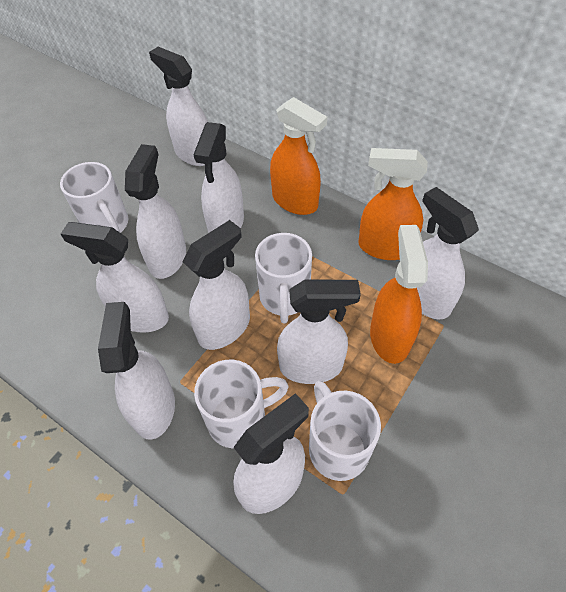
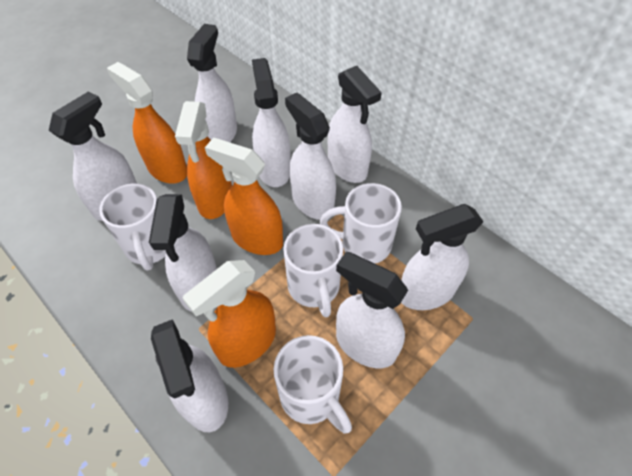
orange spray bottle: 3 -> 4

